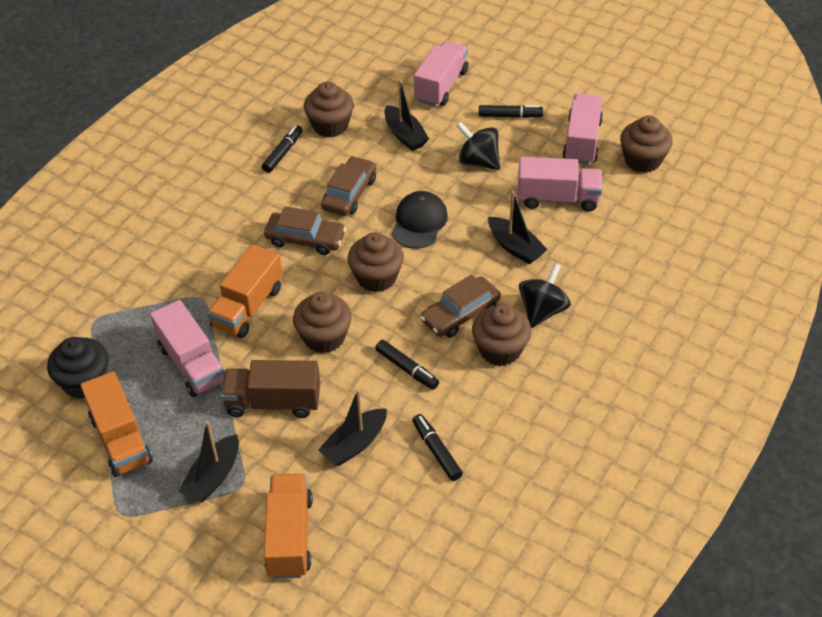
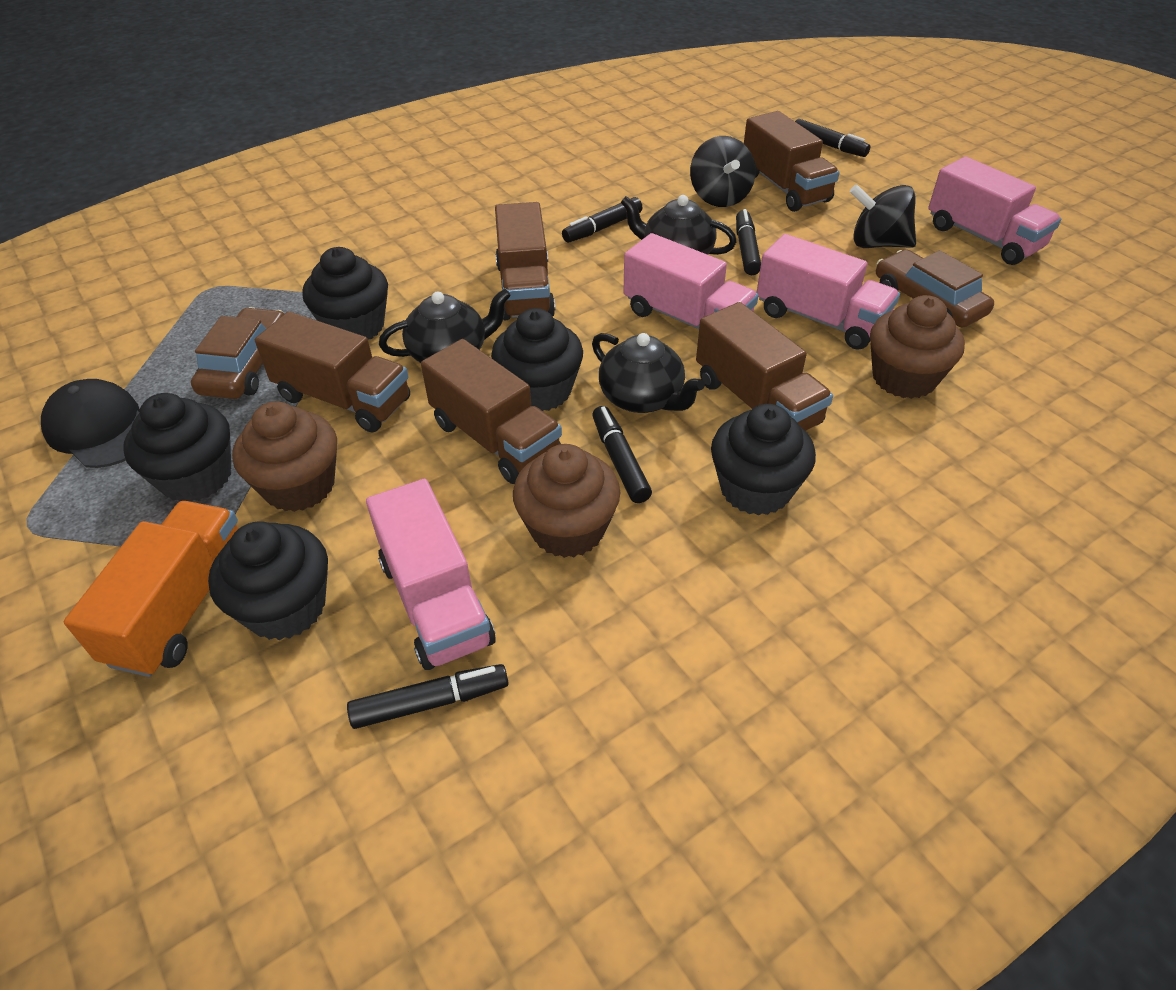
black boat: 4 -> 0
black cupcake: 1 -> 5
black marker: 4 -> 5
black teapot: 0 -> 3
brown car: 3 -> 2
brown cupcake: 5 -> 3
brown truck: 1 -> 5
orange truck: 3 -> 1

